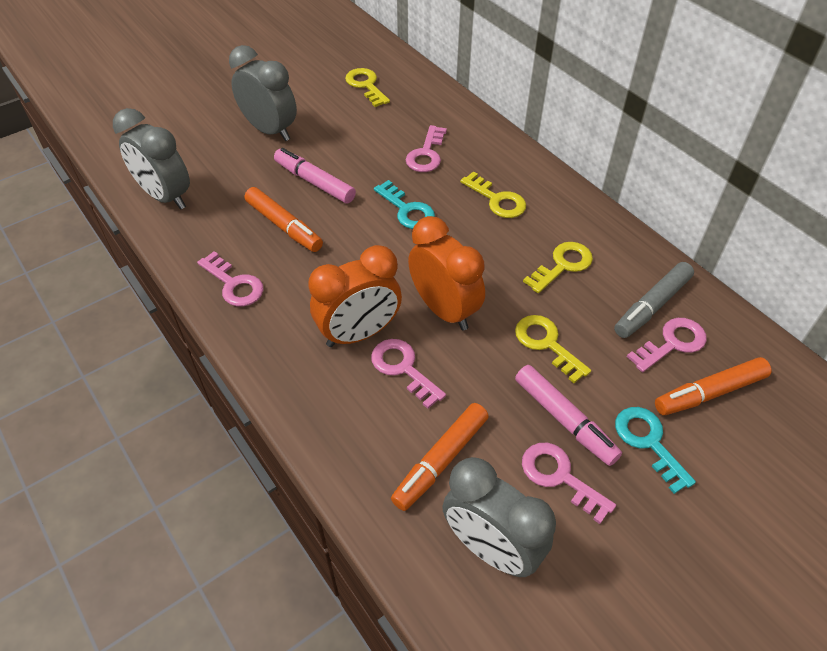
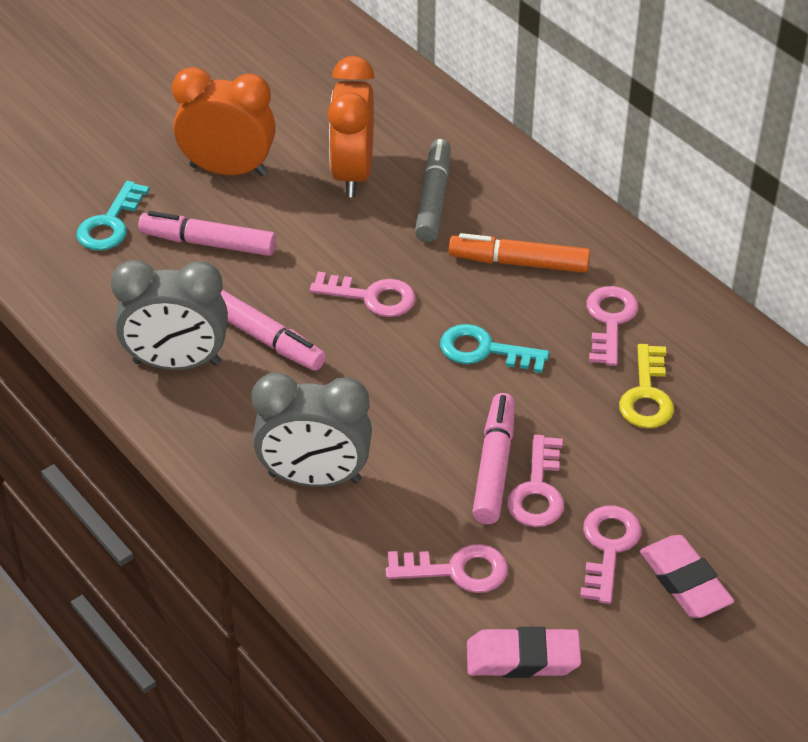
grey clock: 3 -> 2
orange marker: 3 -> 1
pink eraser: 0 -> 2
pink marker: 2 -> 3
yellow key: 4 -> 1

